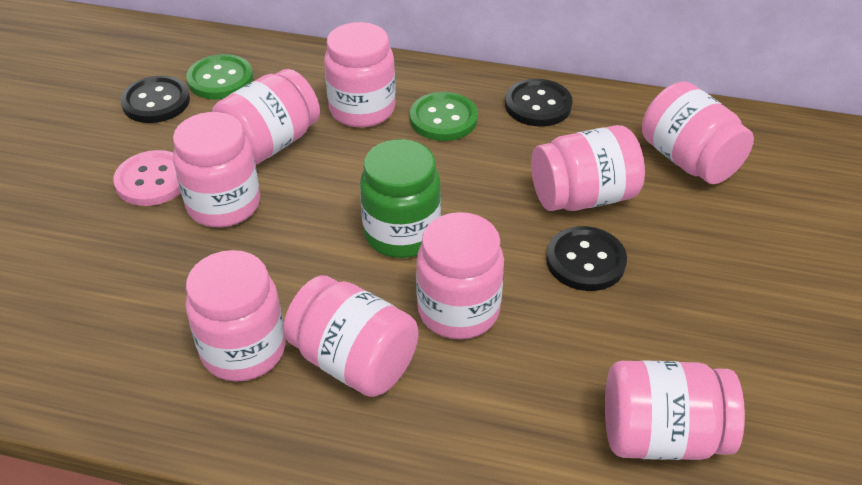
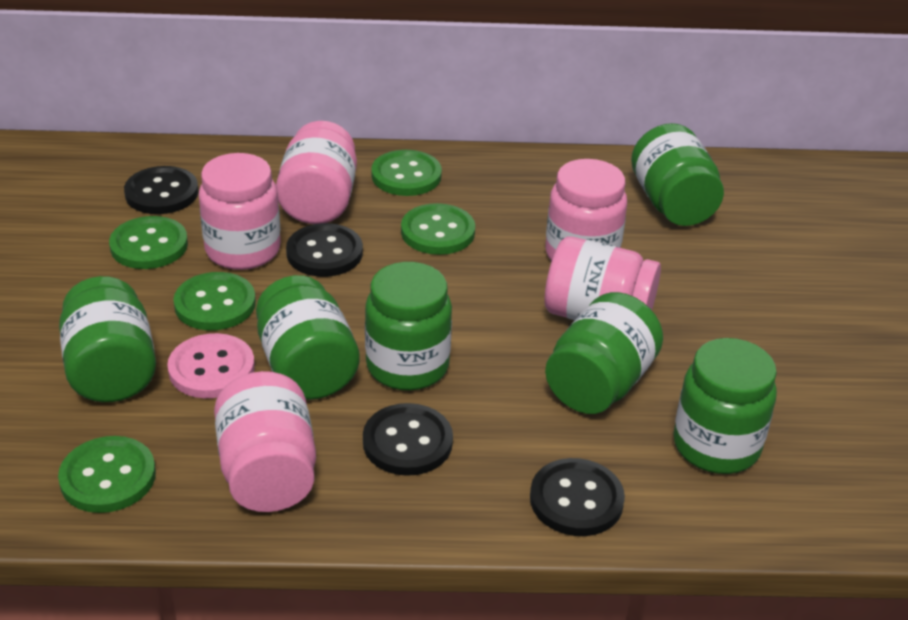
black button: 3 -> 4
green button: 2 -> 5
green jar: 1 -> 6
pink jar: 9 -> 5

